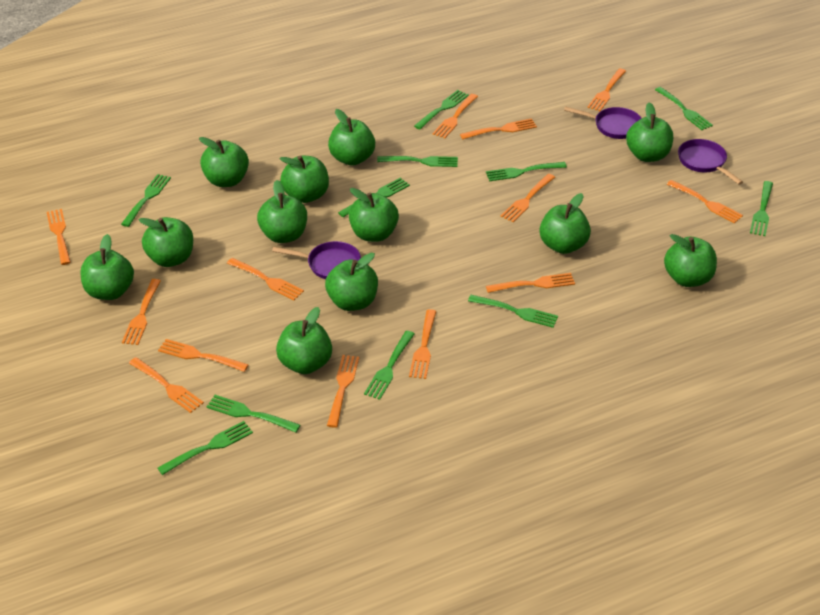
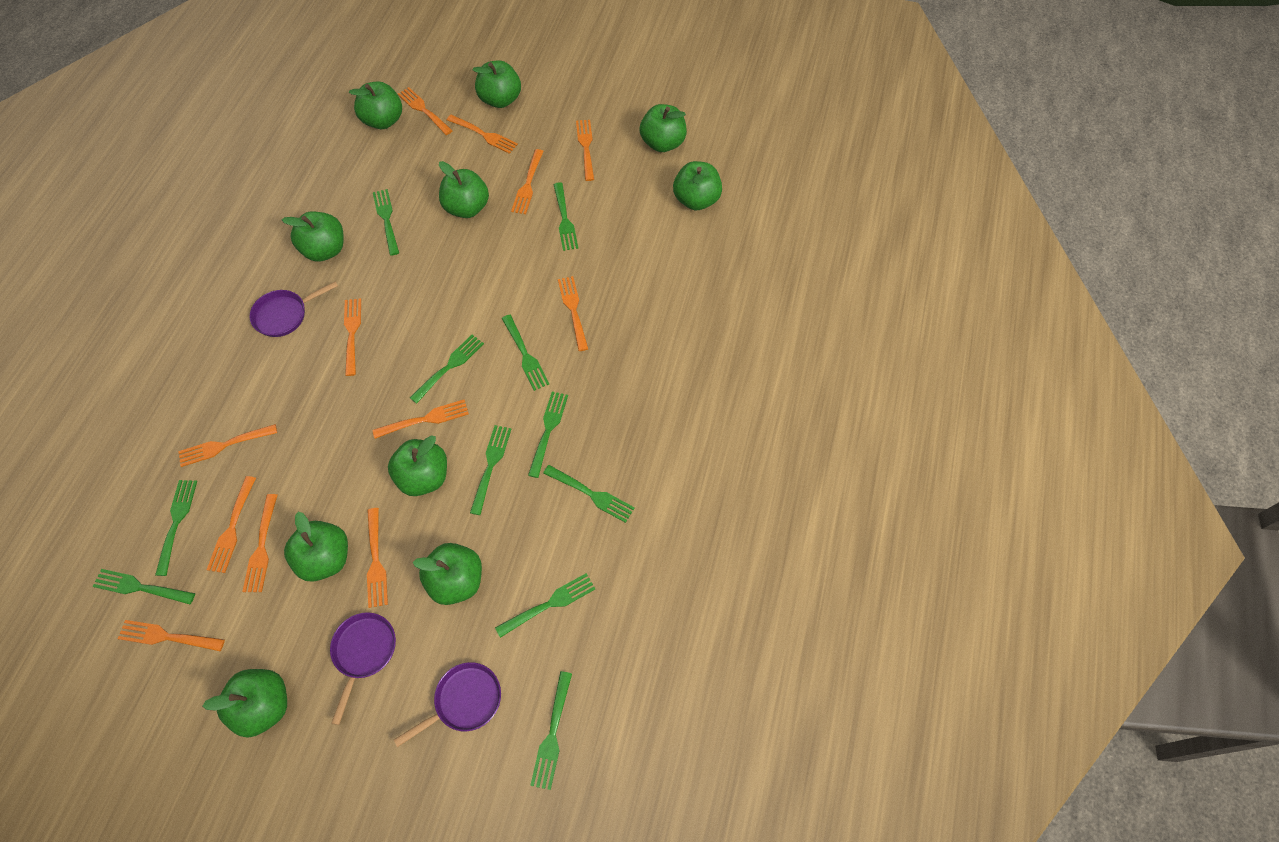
green apple: 12 -> 10
orange fork: 13 -> 12

